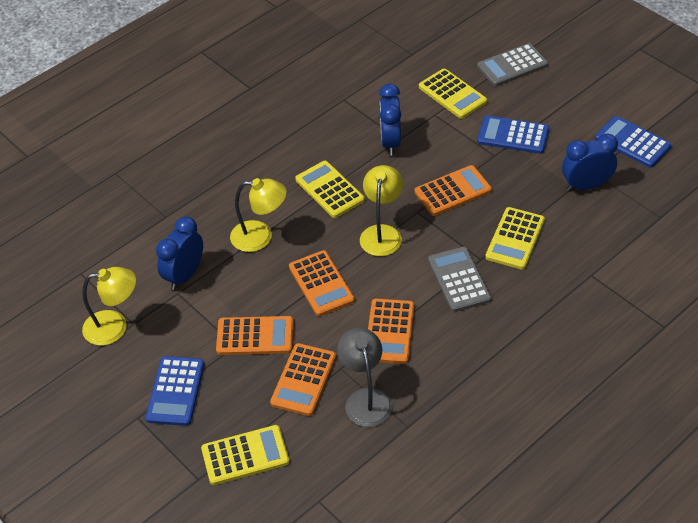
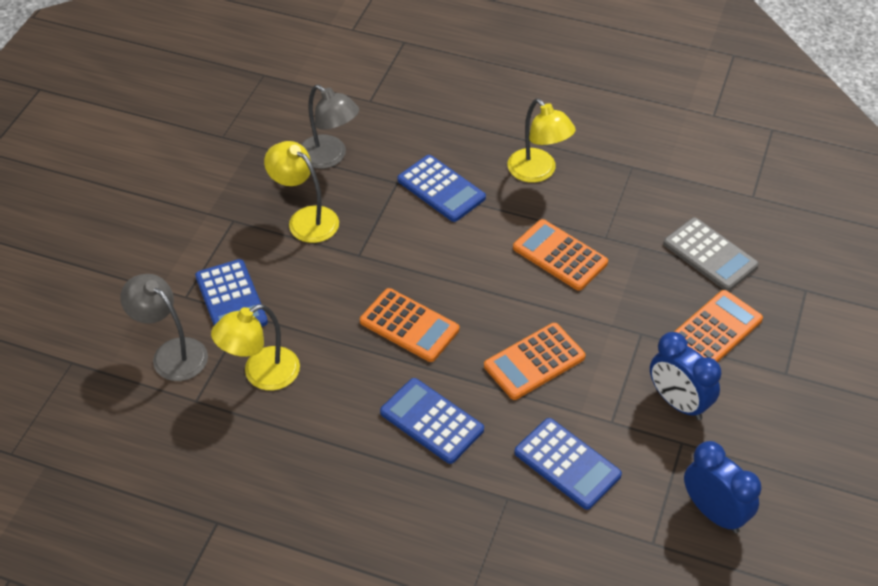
blue calculator: 3 -> 4
blue clock: 3 -> 2
grey calculator: 2 -> 1
grey lamp: 1 -> 2
orange calculator: 5 -> 4
yellow calculator: 4 -> 0

